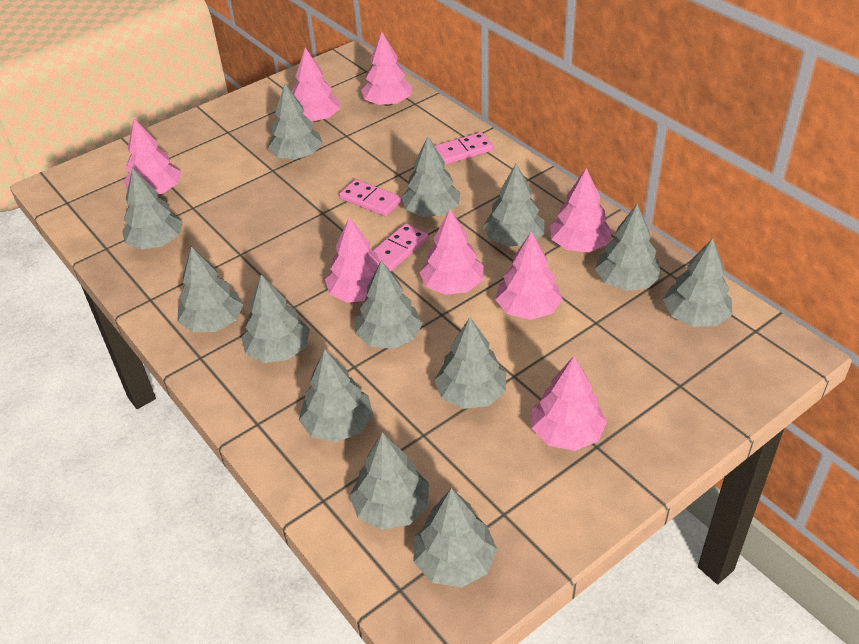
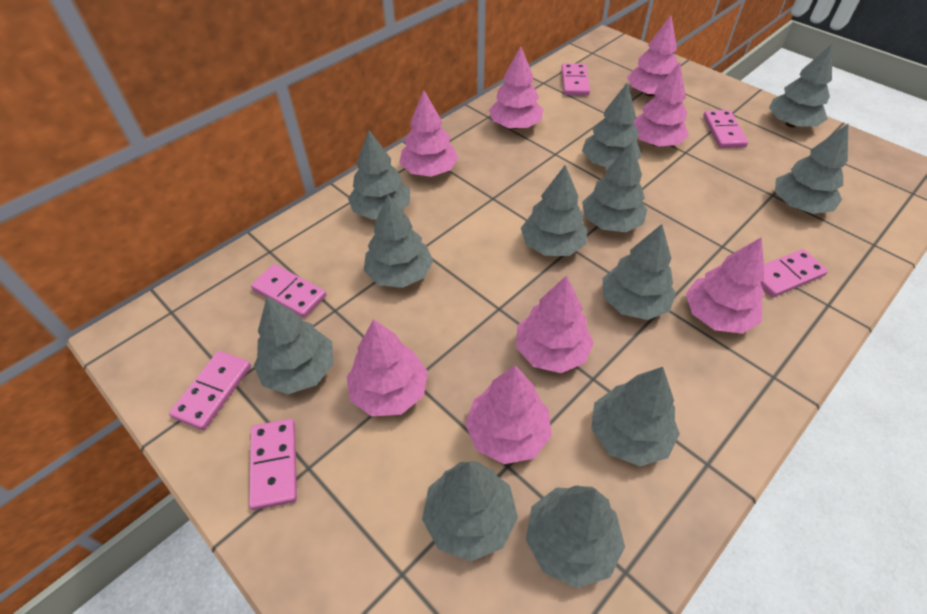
grey tree: 13 -> 12
pink domino: 3 -> 6

